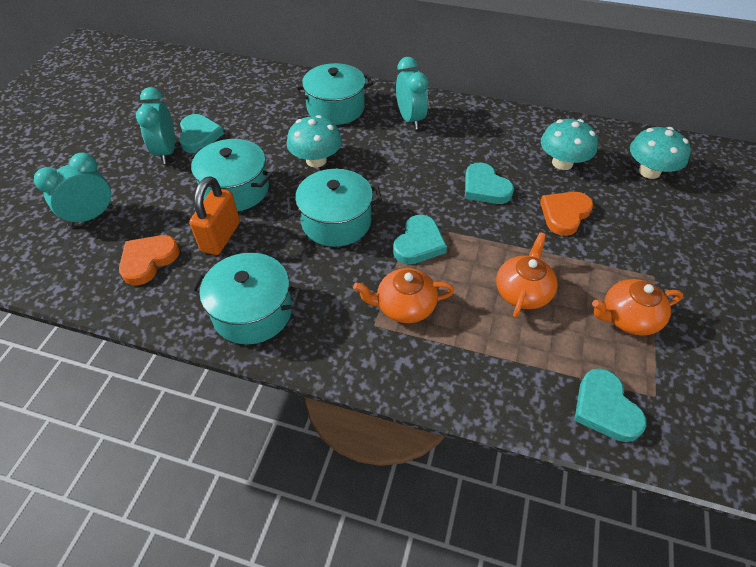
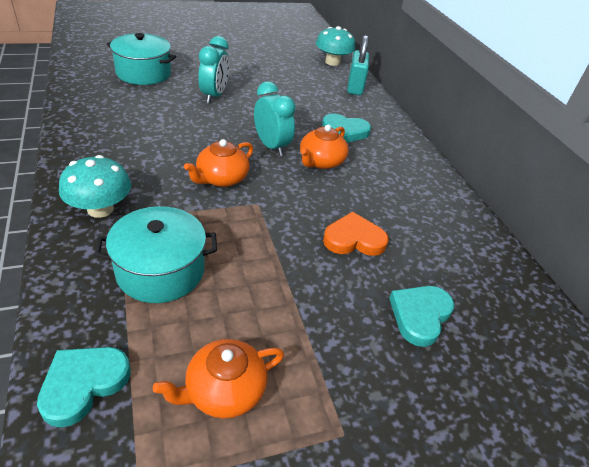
orange heart: 2 -> 1
orange padlock: 1 -> 0
turquoise clock: 3 -> 2
turquoise heart: 4 -> 3
turquoise mushroom: 3 -> 2
turquoise padlock: 0 -> 1
turquoise pot: 4 -> 2

